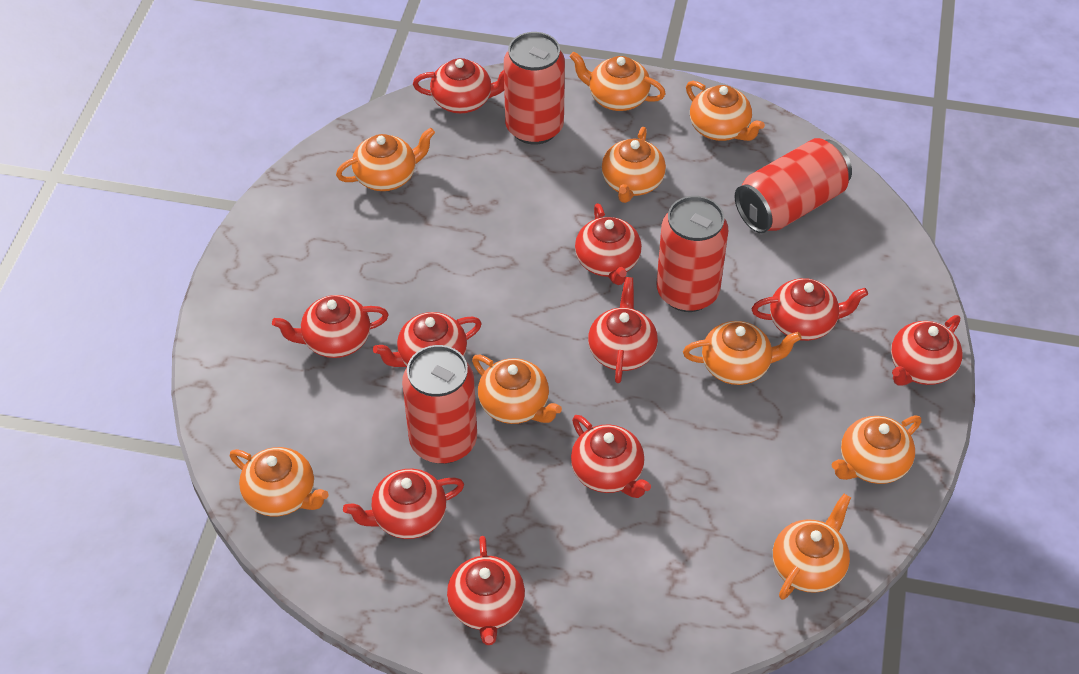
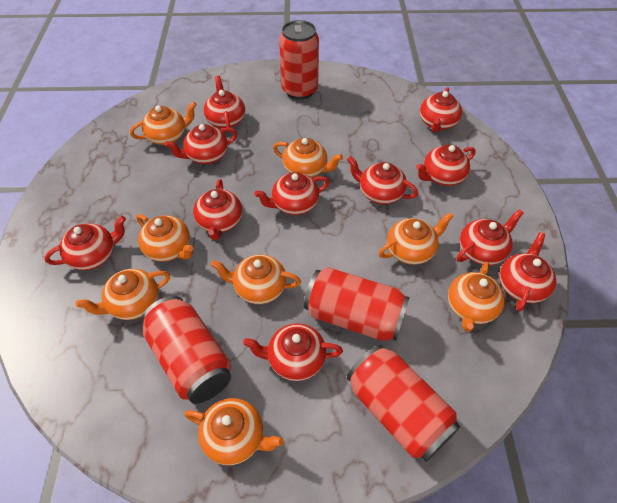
orange teapot: 9 -> 8
red teapot: 10 -> 11

